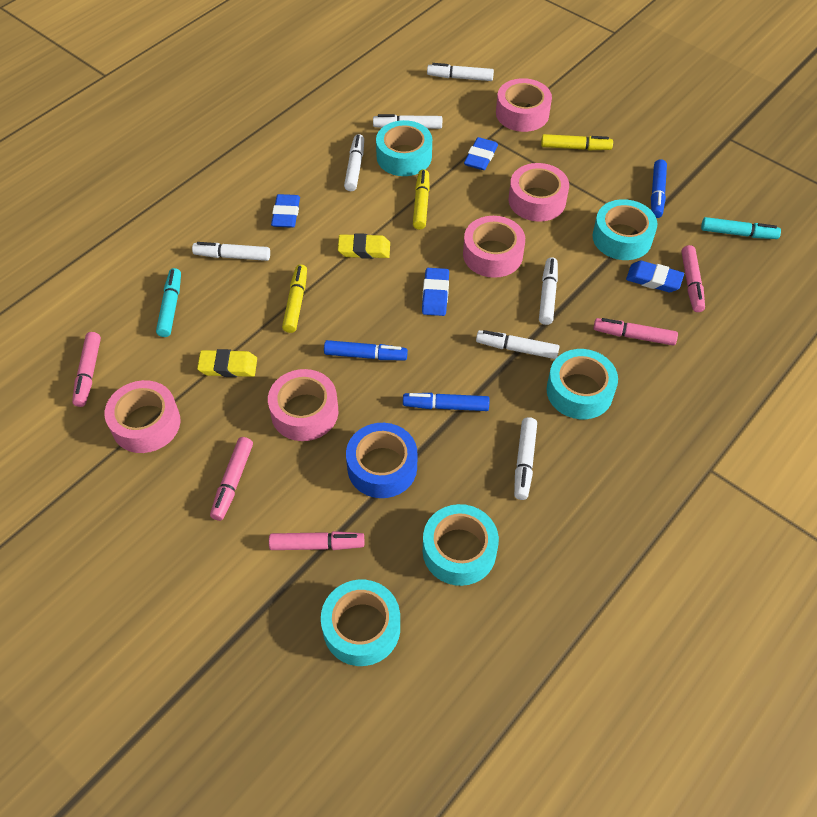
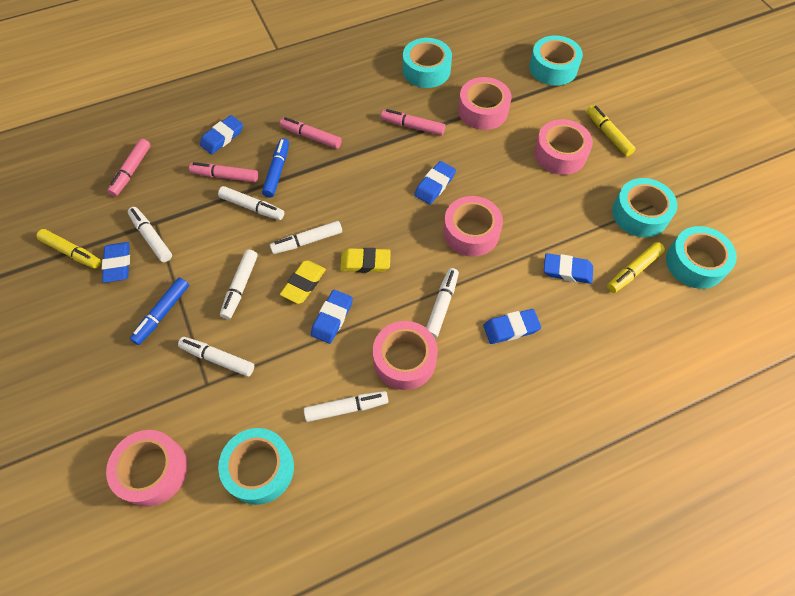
blue eraser: 4 -> 6
blue marker: 3 -> 2
blue tape: 1 -> 0
pink marker: 5 -> 4
turquoise marker: 2 -> 0

